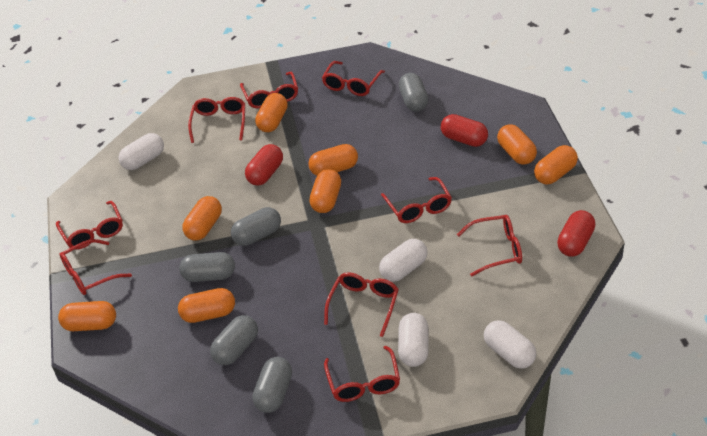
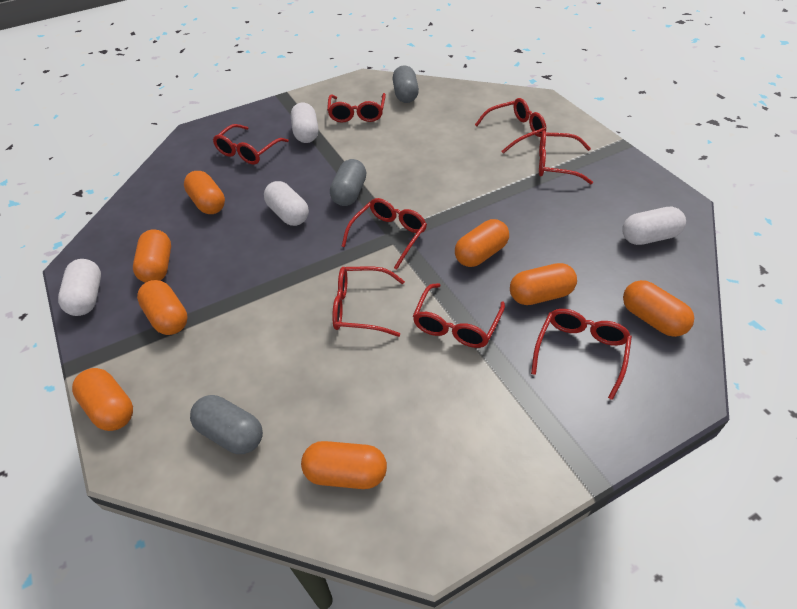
grey capsule: 5 -> 3
red capsule: 3 -> 0
red glasses: 9 -> 8

